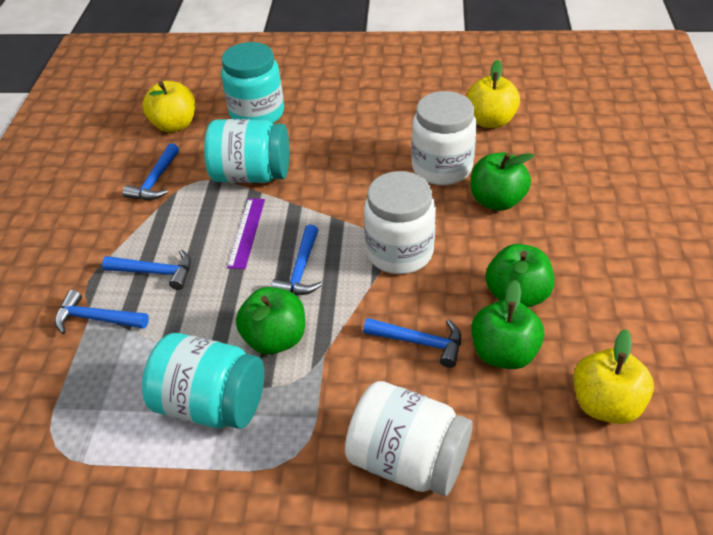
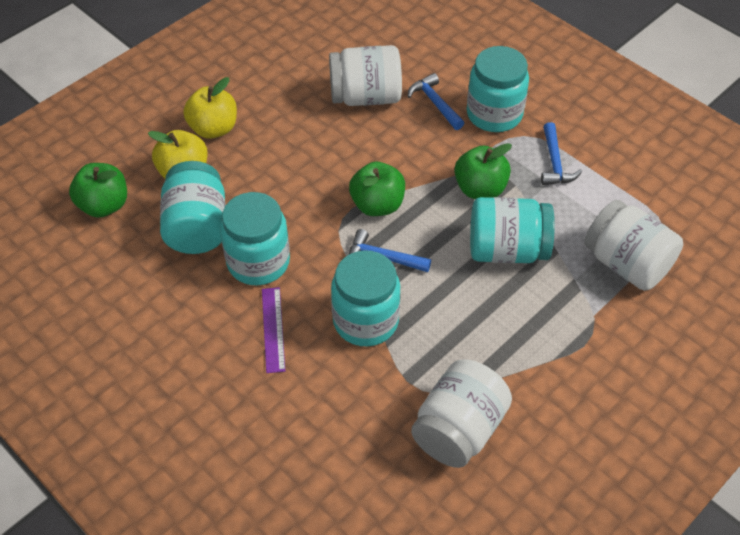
blue hammer: 5 -> 3
green apple: 4 -> 3
turquoise jar: 3 -> 5
yellow apple: 3 -> 2

